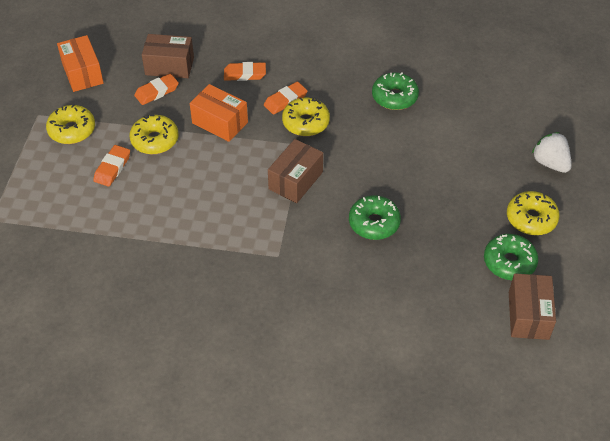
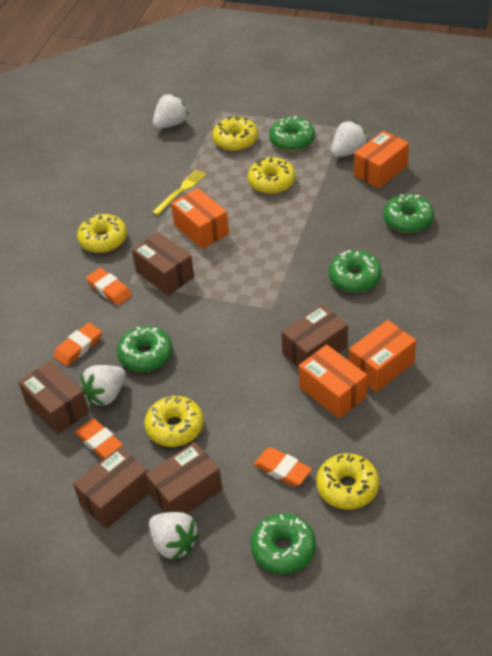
brown box: 3 -> 5
green donut: 3 -> 5
orange box: 2 -> 4
white strawberry: 1 -> 4
yellow donut: 4 -> 5
yellow fork: 0 -> 1

